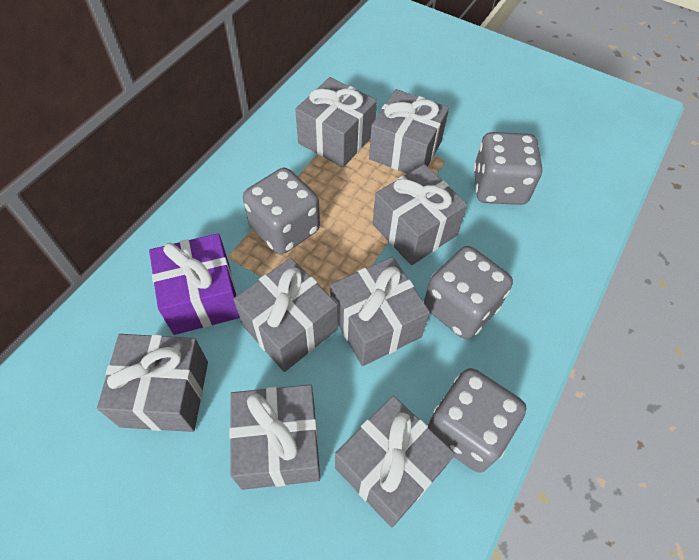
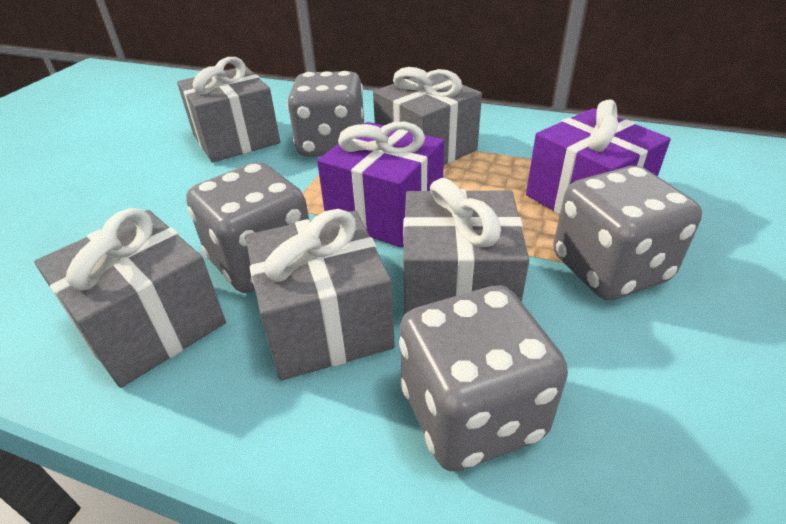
grey gift: 8 -> 5
purple gift: 1 -> 2

